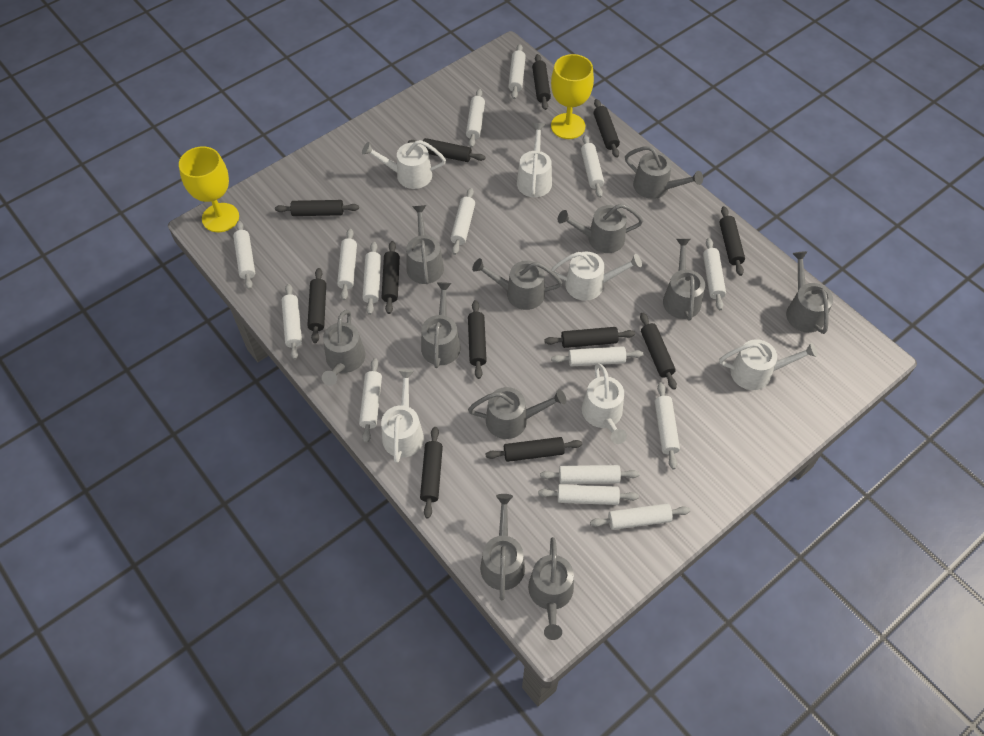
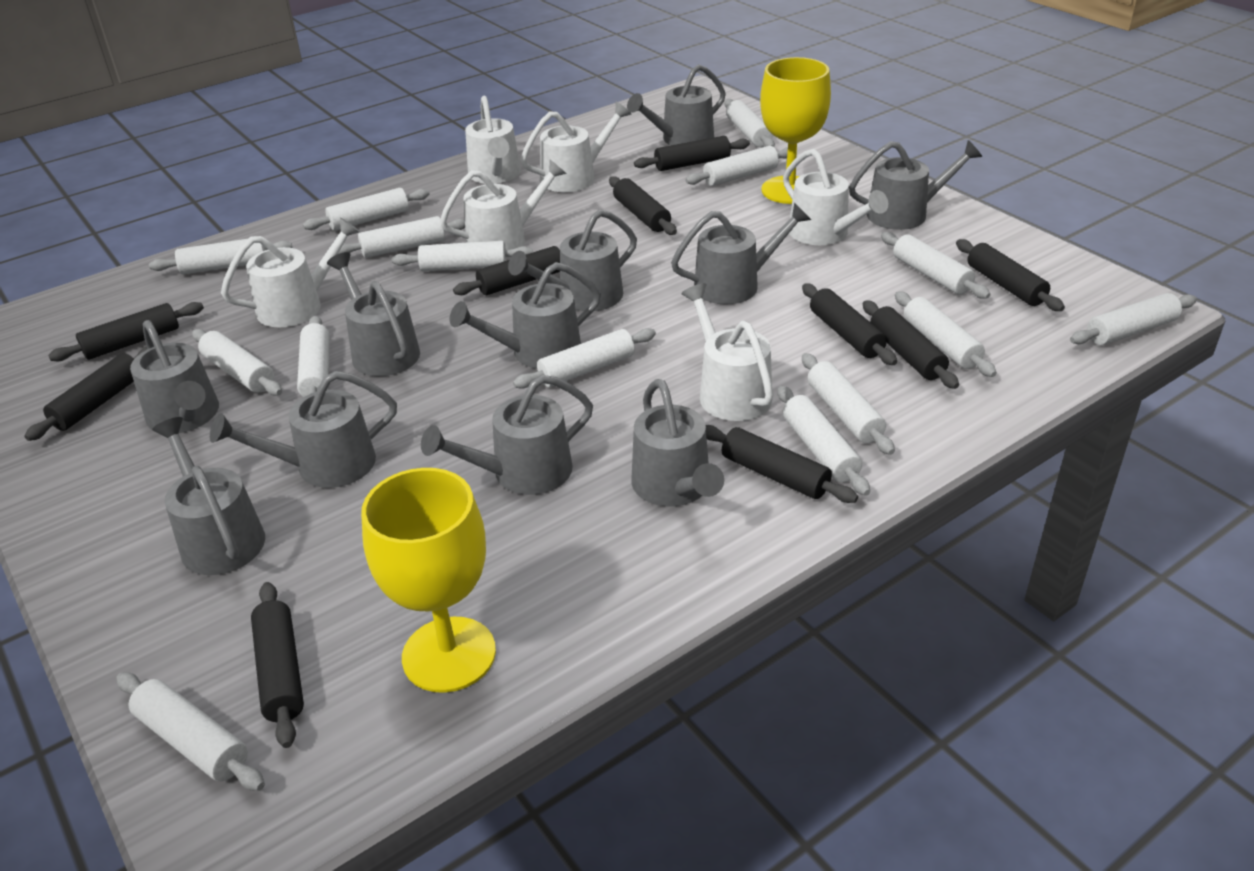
black rolling pin: 12 -> 10

